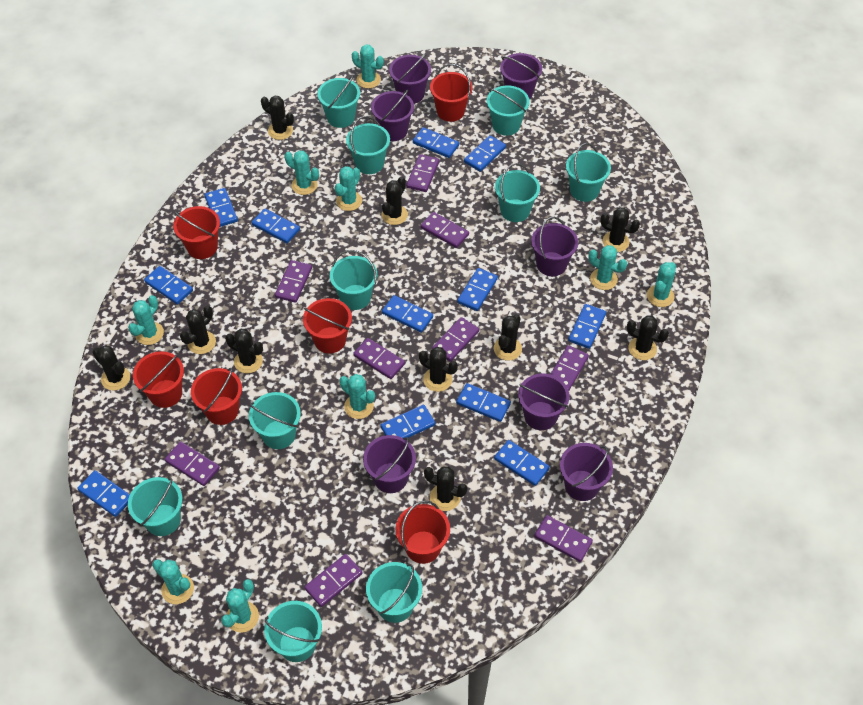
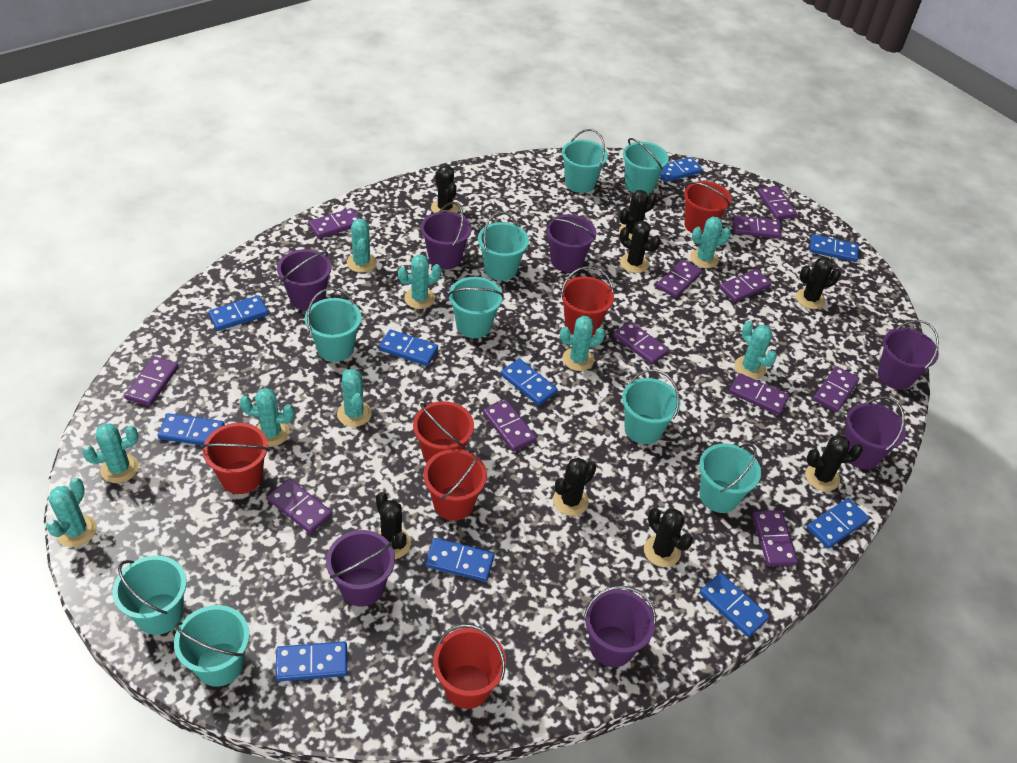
black cactus: 10 -> 8
blue domino: 12 -> 10
purple domino: 9 -> 12
turquoise bucket: 10 -> 9

